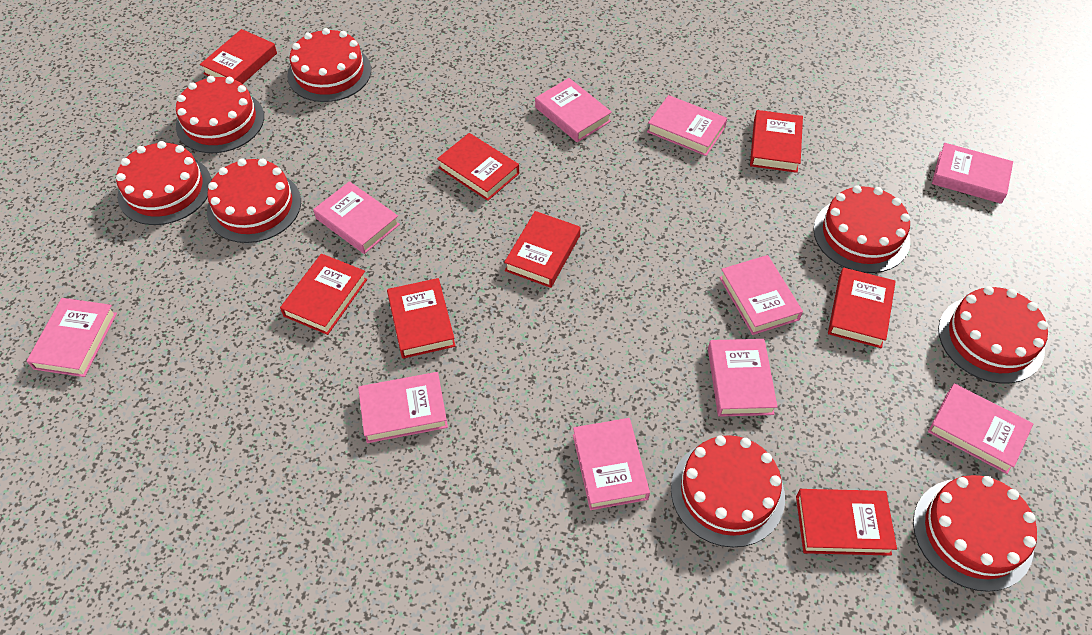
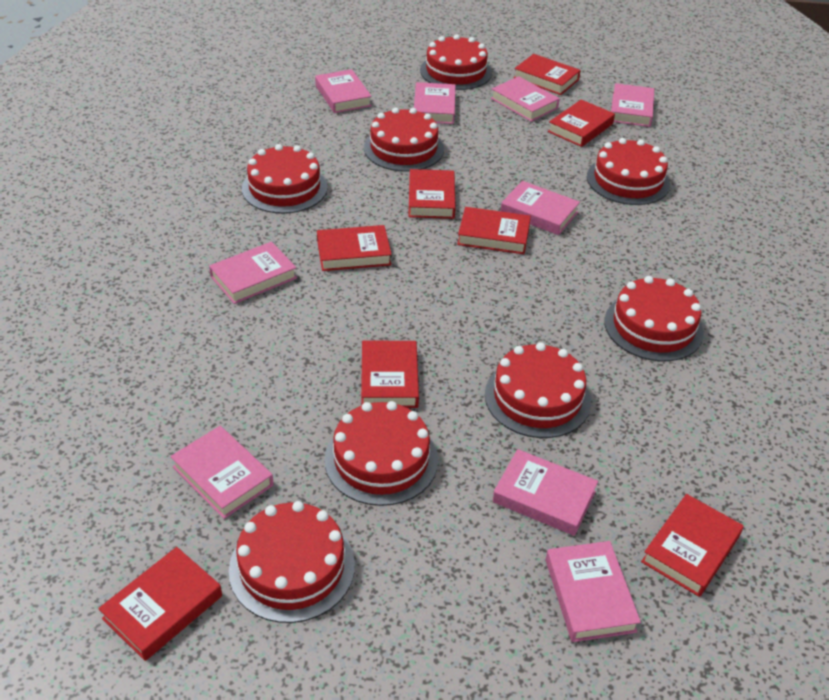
pink book: 10 -> 9

